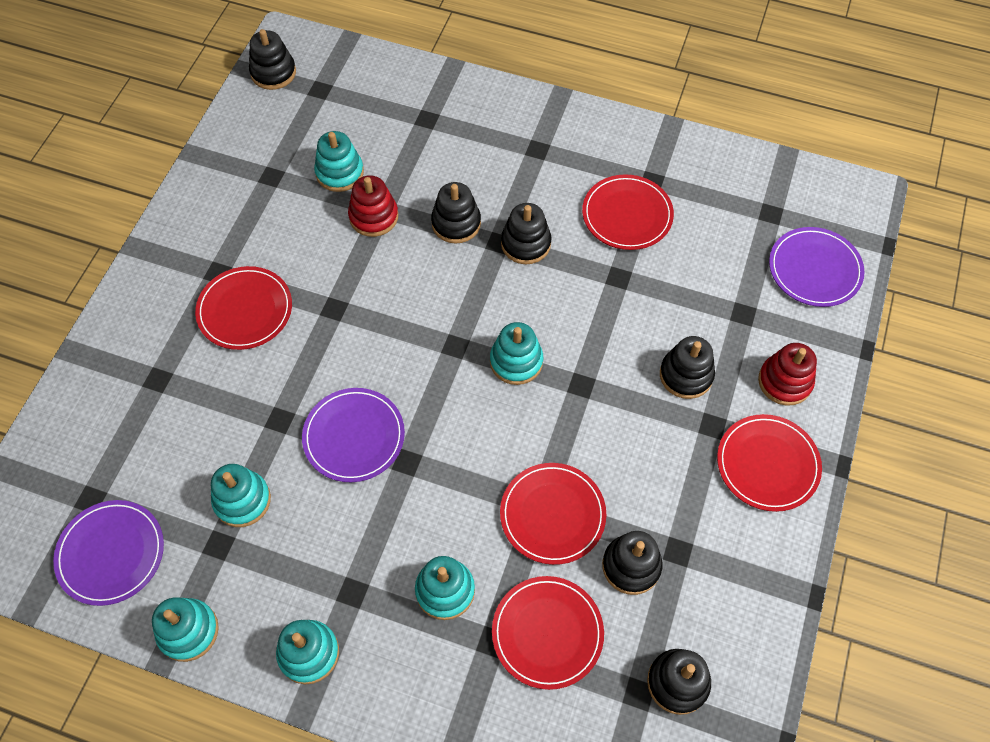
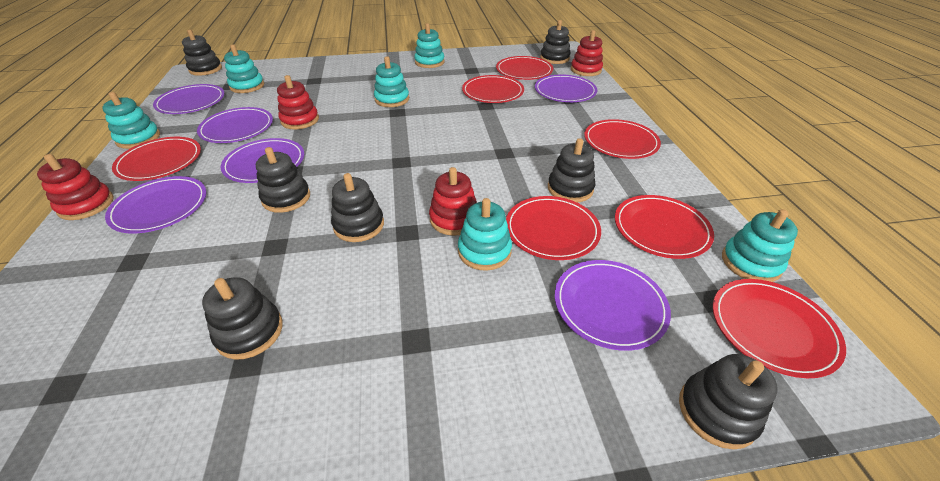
black stacking toy: 6 -> 7
purple plate: 3 -> 6
red plate: 5 -> 7
red stacking toy: 2 -> 4

